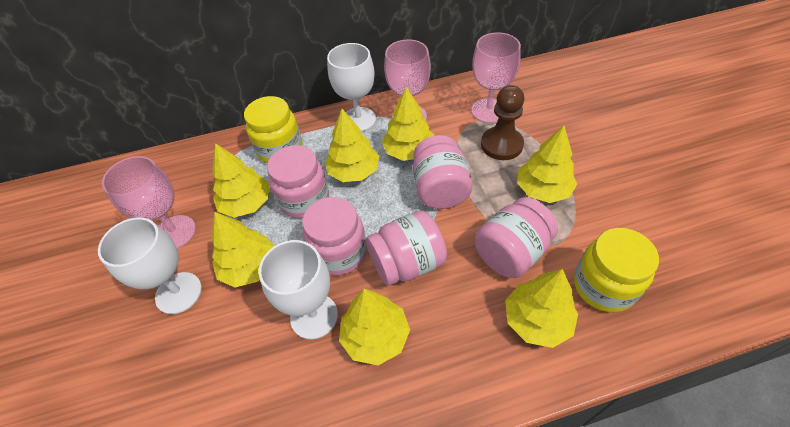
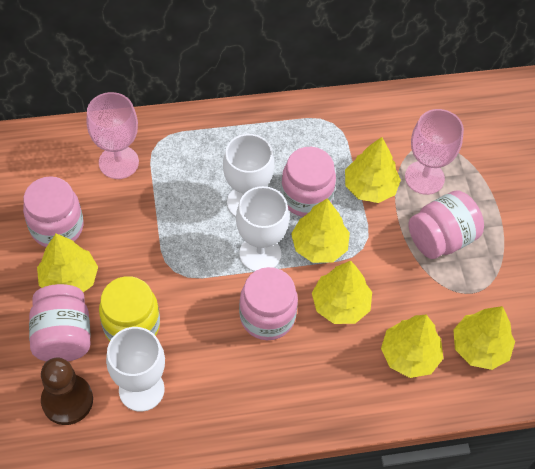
pink goblet: 3 -> 2
yellow jar: 2 -> 1
yellow tree: 7 -> 6

